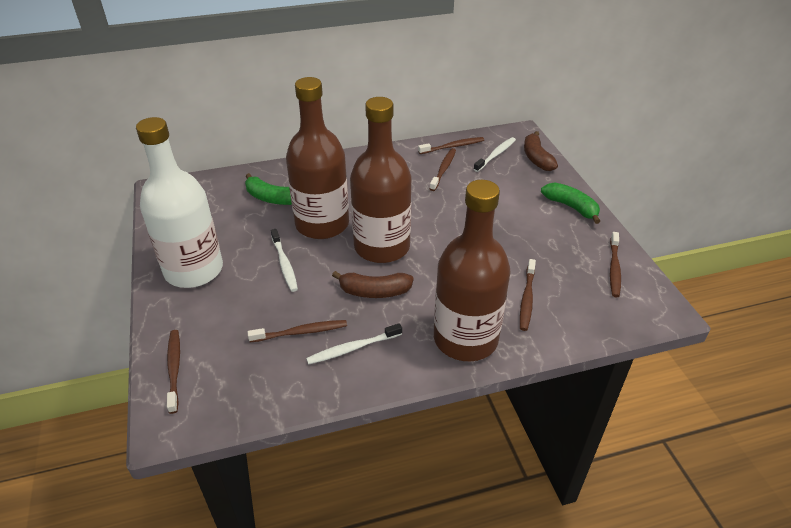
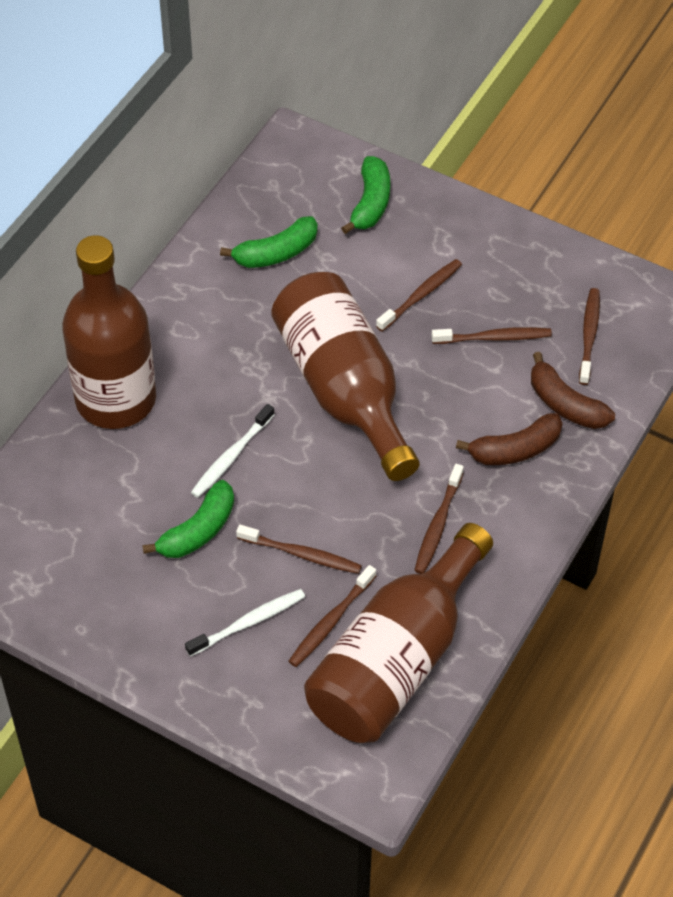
green banana: 2 -> 3
white bottle: 1 -> 0
white toothbrush: 3 -> 2

